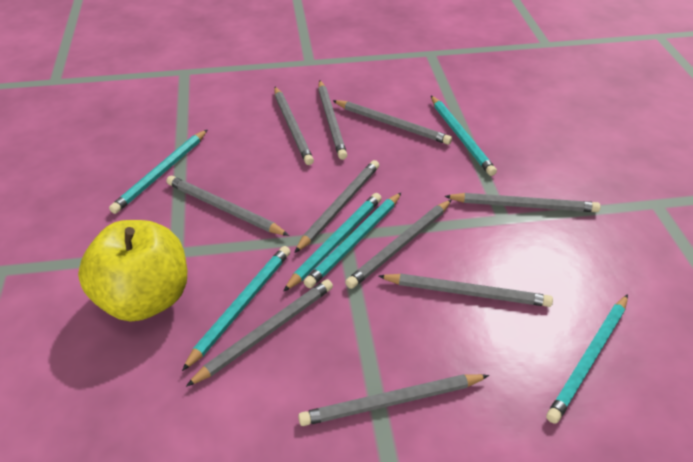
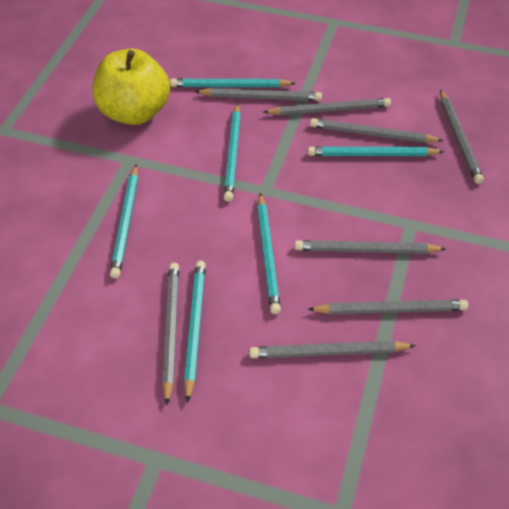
grey pencil: 10 -> 8

